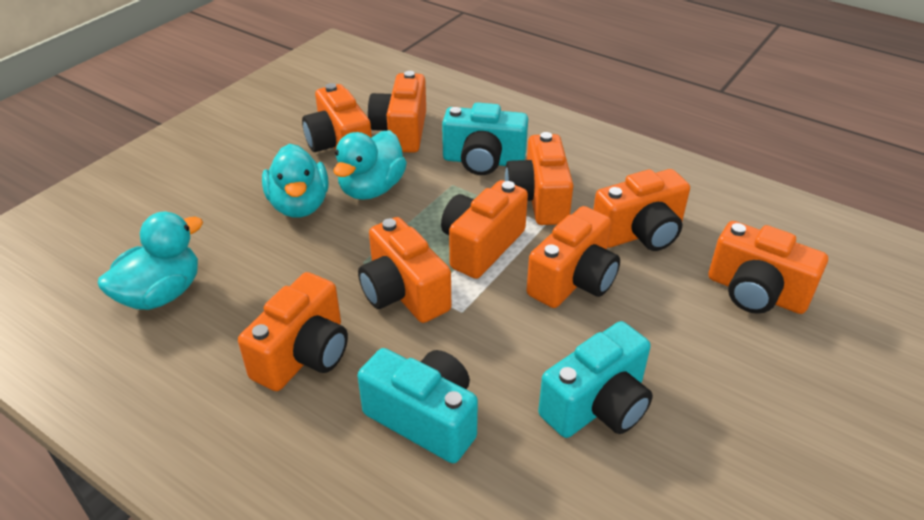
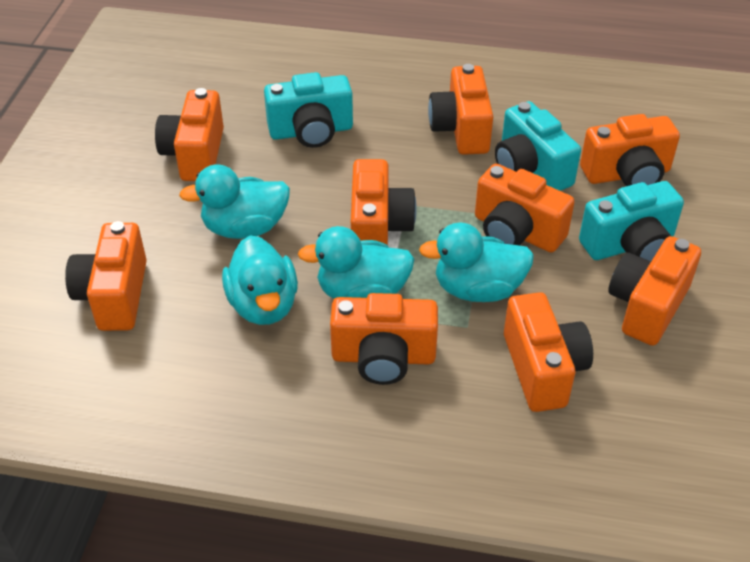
turquoise duck: 3 -> 4

